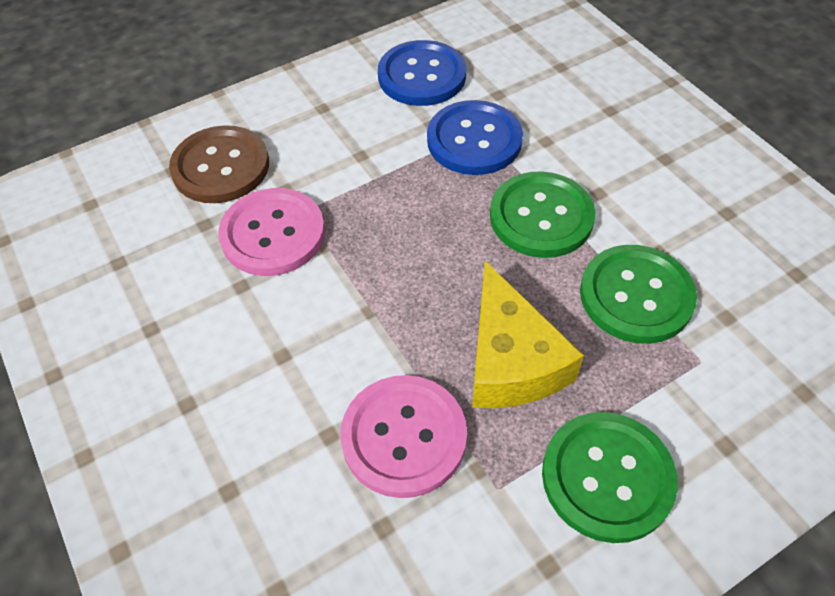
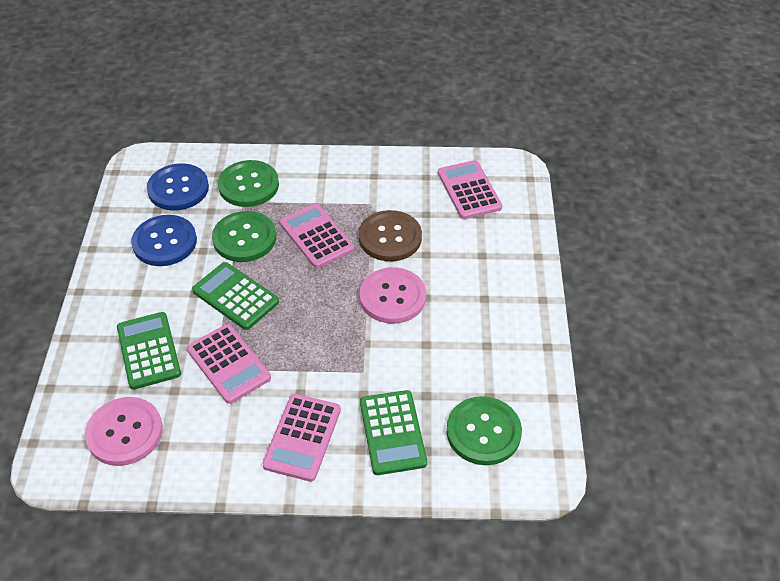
green calculator: 0 -> 3
pink calculator: 0 -> 4
yellow cheese: 1 -> 0

